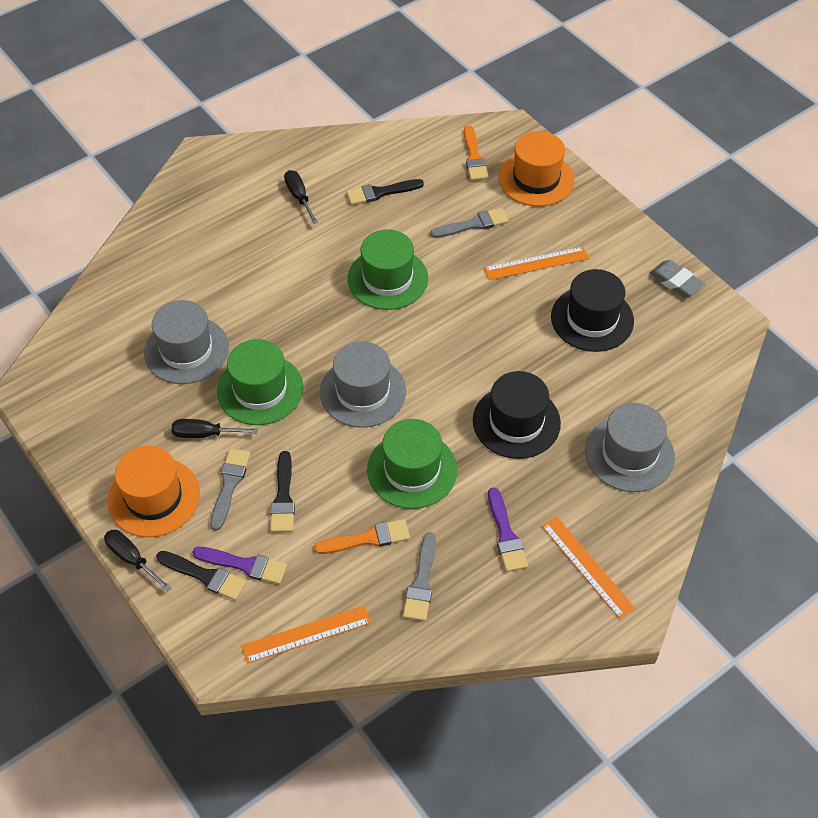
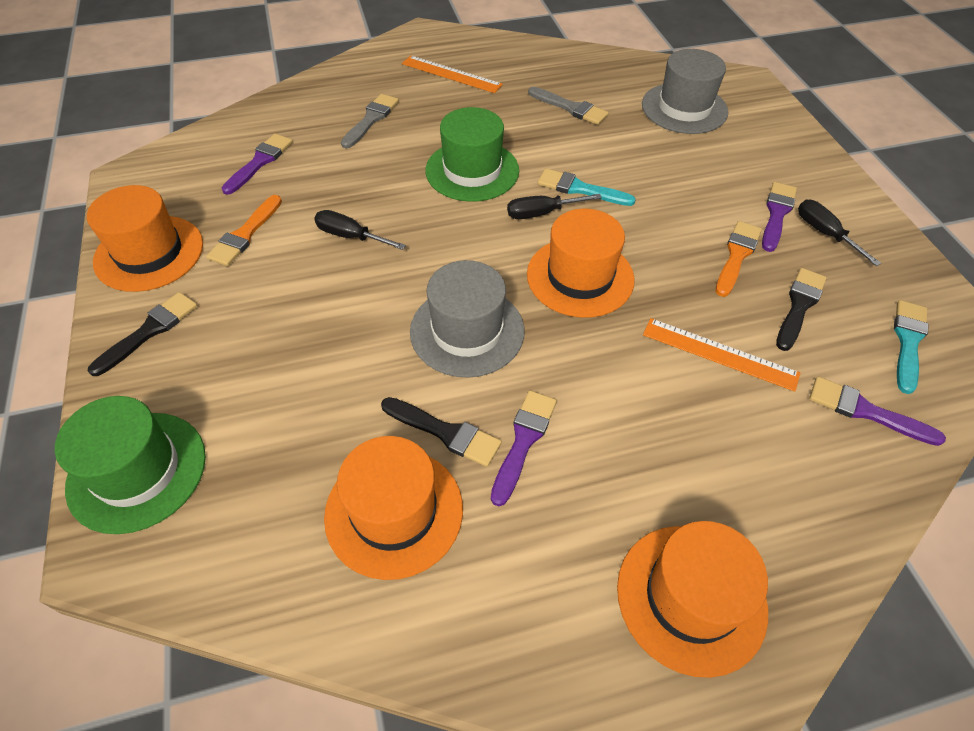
black hat: 2 -> 0
green hat: 3 -> 2
grey brush: 3 -> 2
grey eraser: 1 -> 0
grey hat: 3 -> 2
orange hat: 2 -> 4
orange ruler: 3 -> 2
purple brush: 2 -> 4
turquoise brush: 0 -> 2

